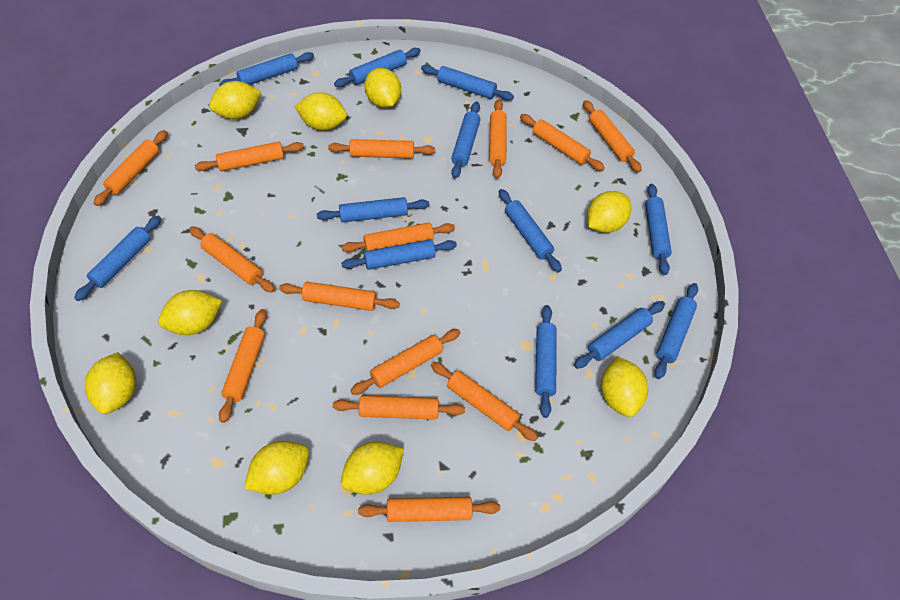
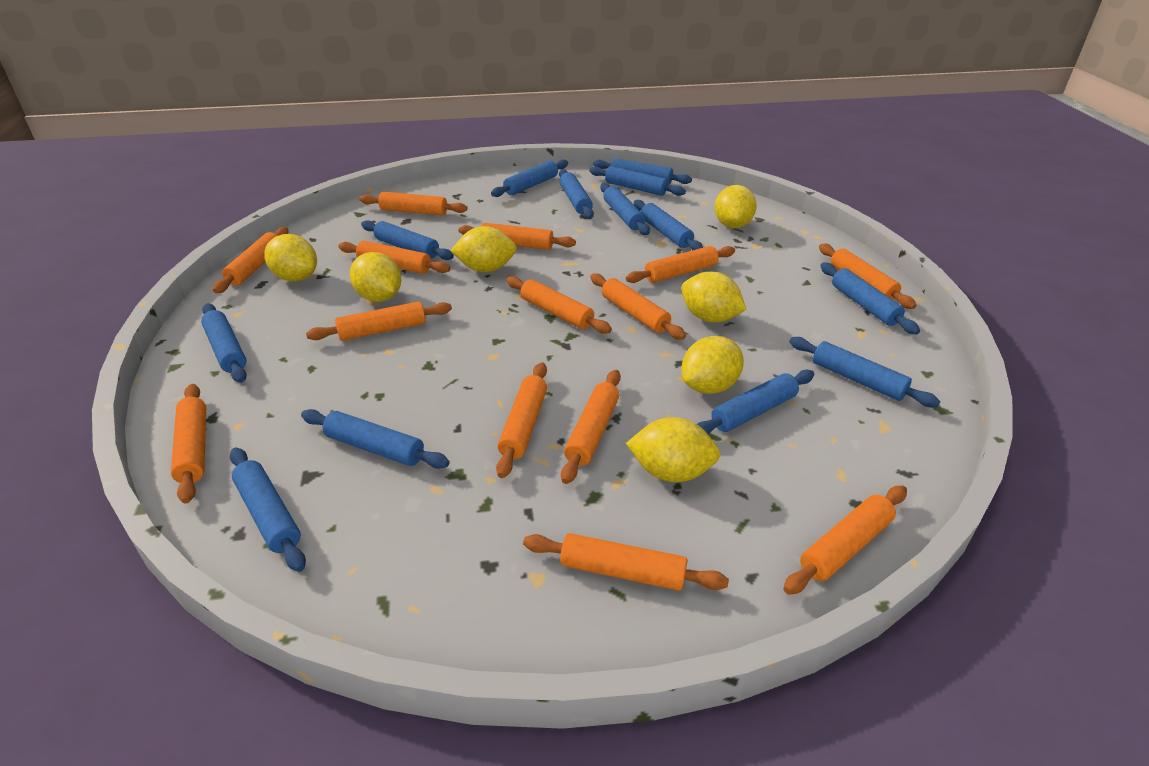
blue rolling pin: 12 -> 13
yellow lemon: 9 -> 7

